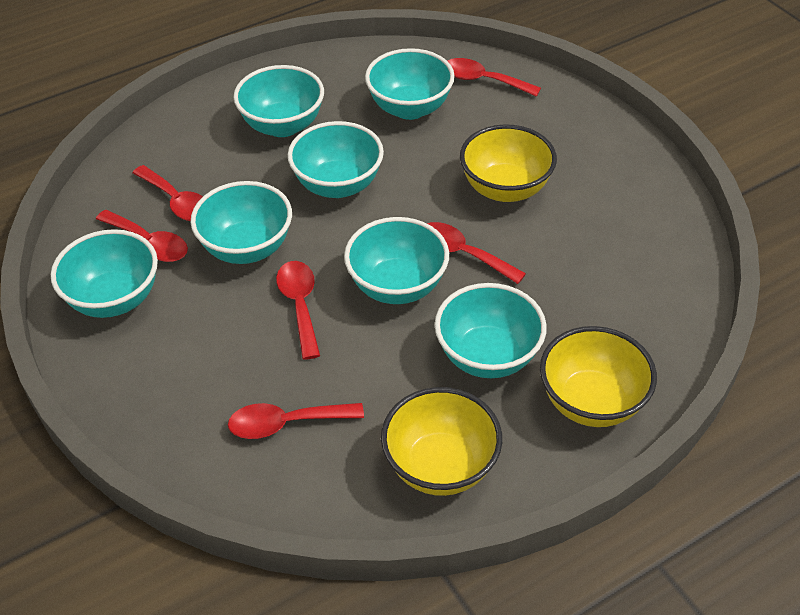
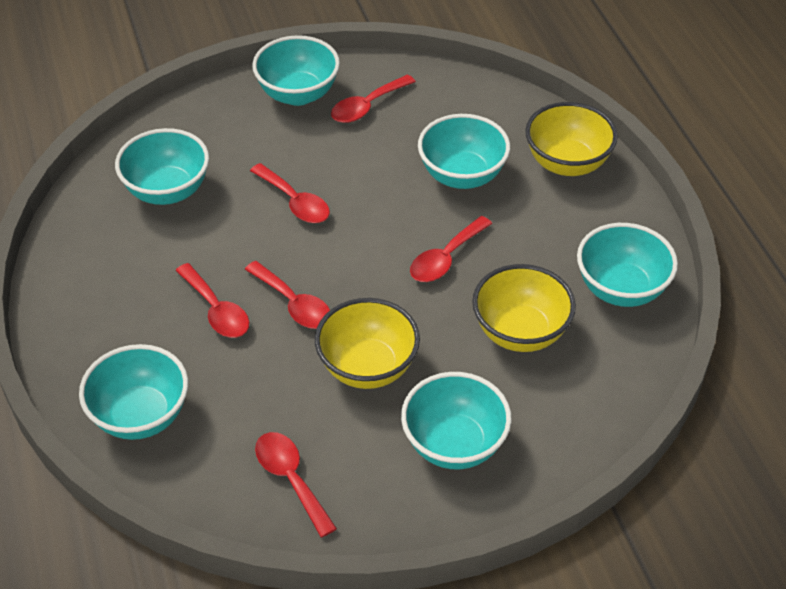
turquoise bowl: 7 -> 6

